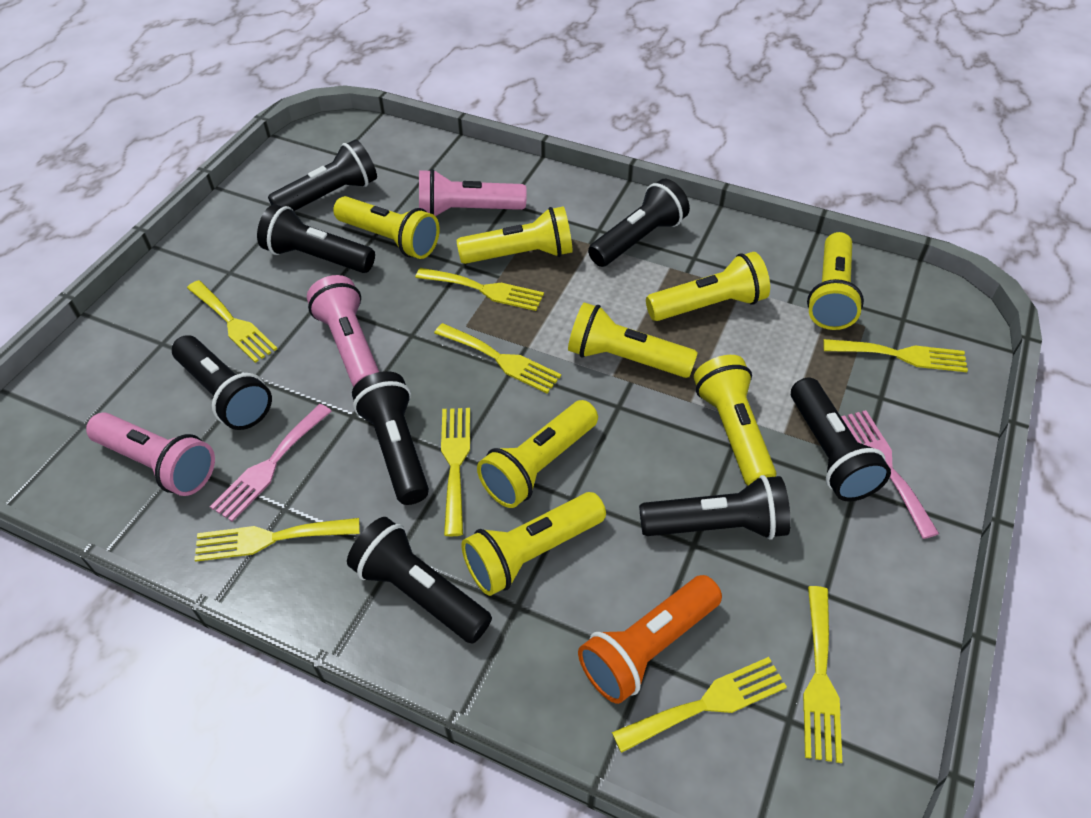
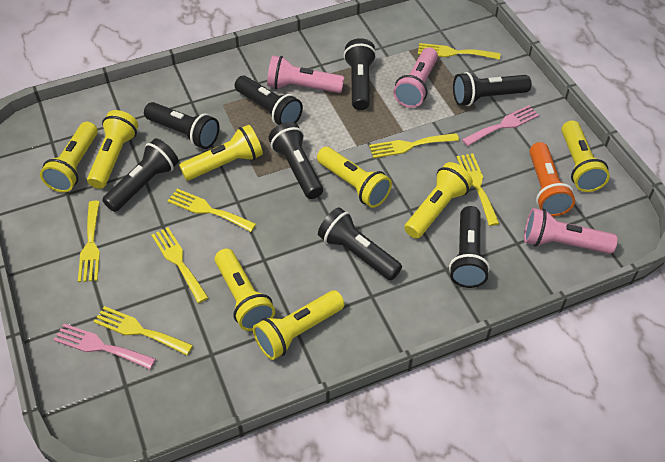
yellow fork: 8 -> 7

